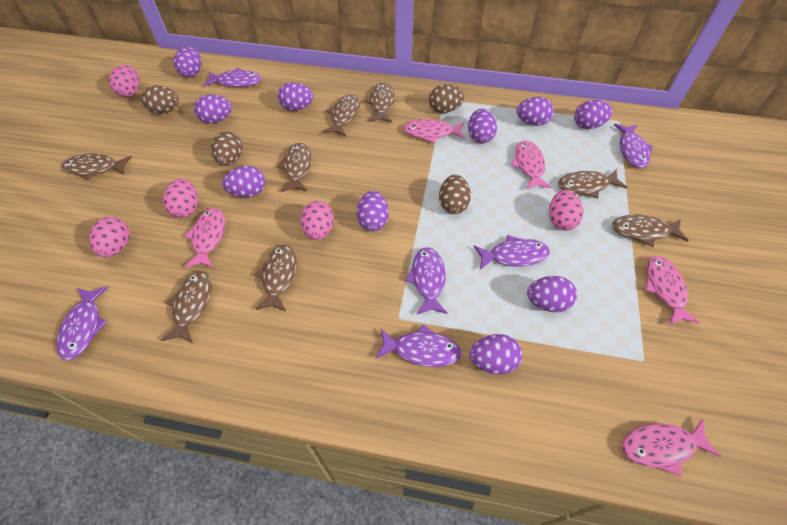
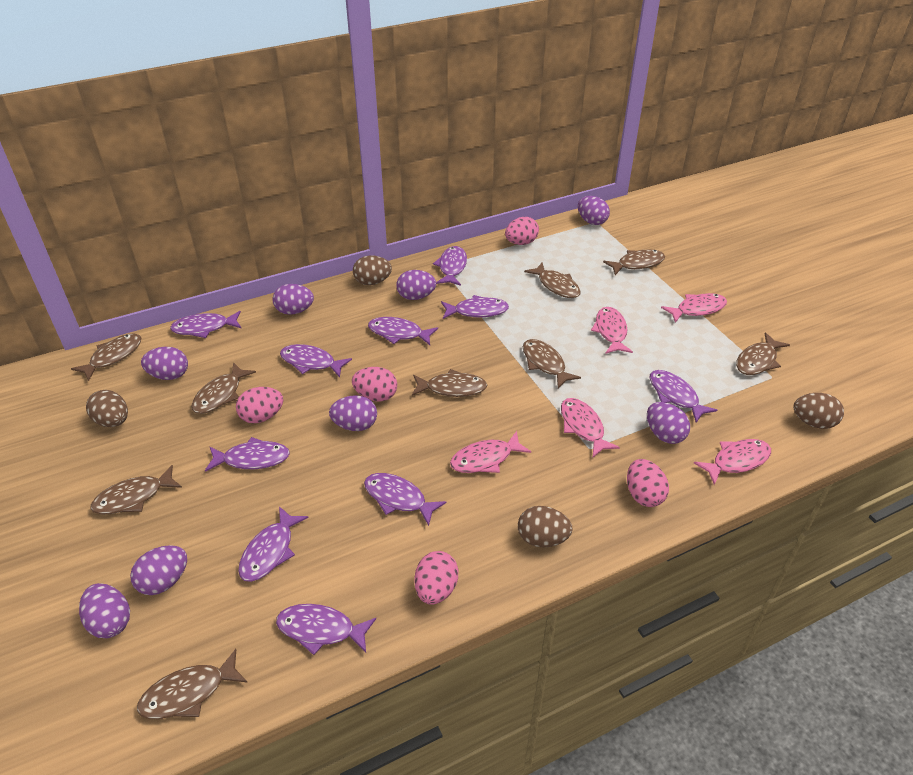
brown fish: 8 -> 9
purple egg: 10 -> 8
purple fish: 6 -> 10

